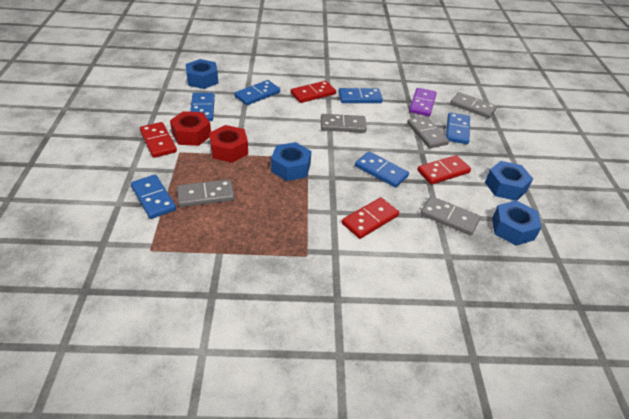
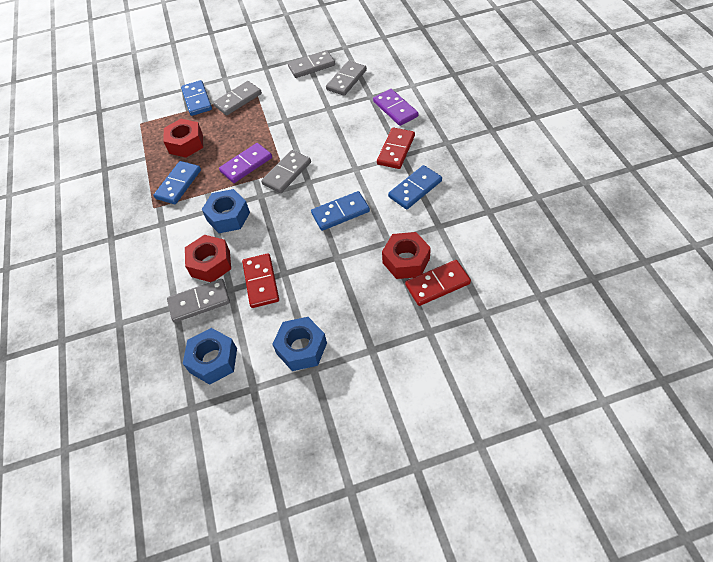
blue domino: 6 -> 4
blue nut: 4 -> 3
purple domino: 1 -> 2
red domino: 4 -> 3
red nut: 2 -> 3

